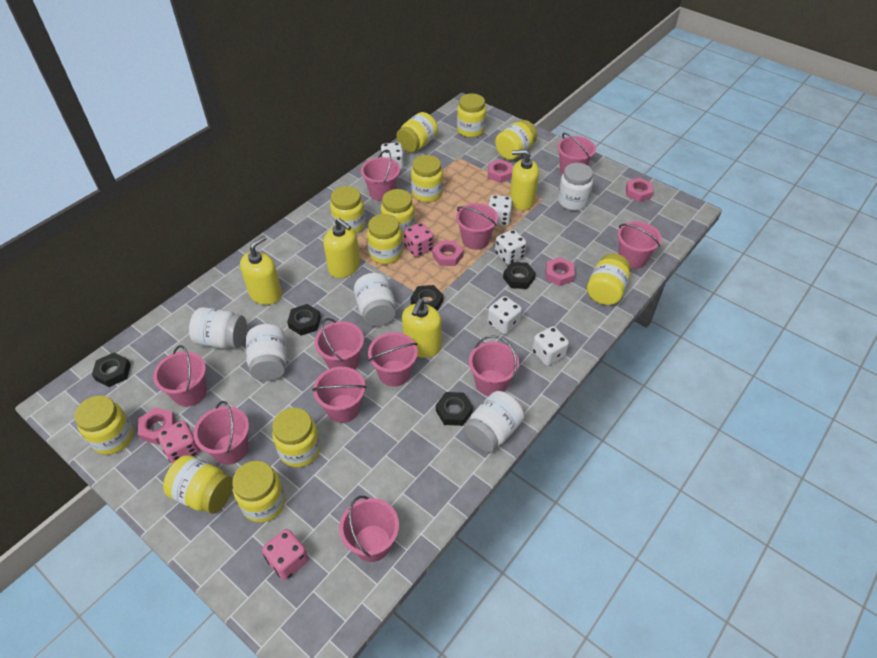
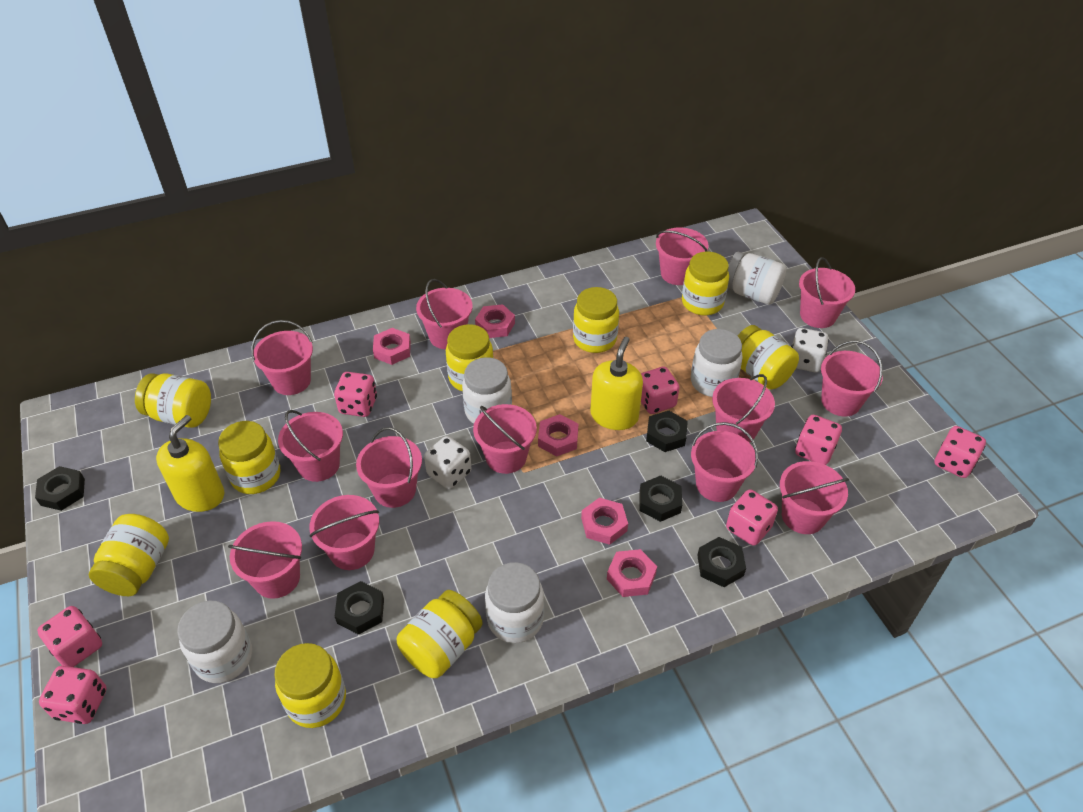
pink bucket: 11 -> 13
pink dice: 3 -> 7
white dice: 5 -> 2
yellow jar: 12 -> 9
yellow soap dispenser: 4 -> 2

